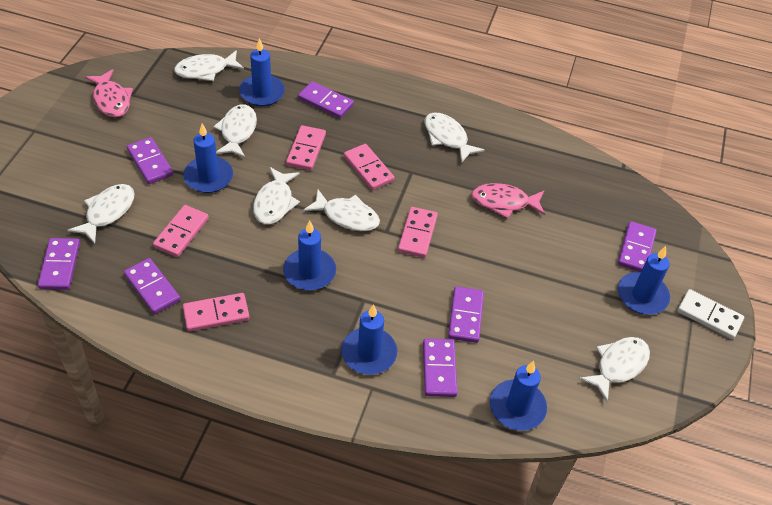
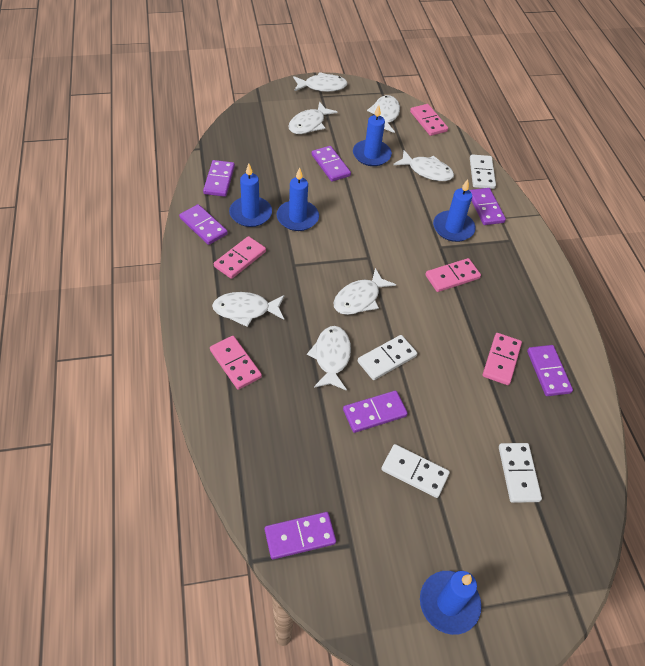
blue candle: 6 -> 5
pink fish: 2 -> 0
white domino: 1 -> 4

